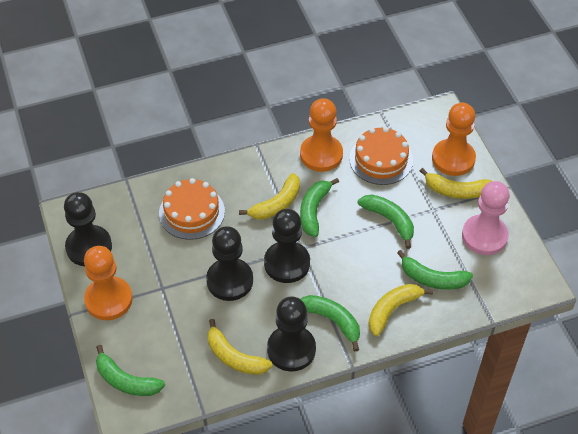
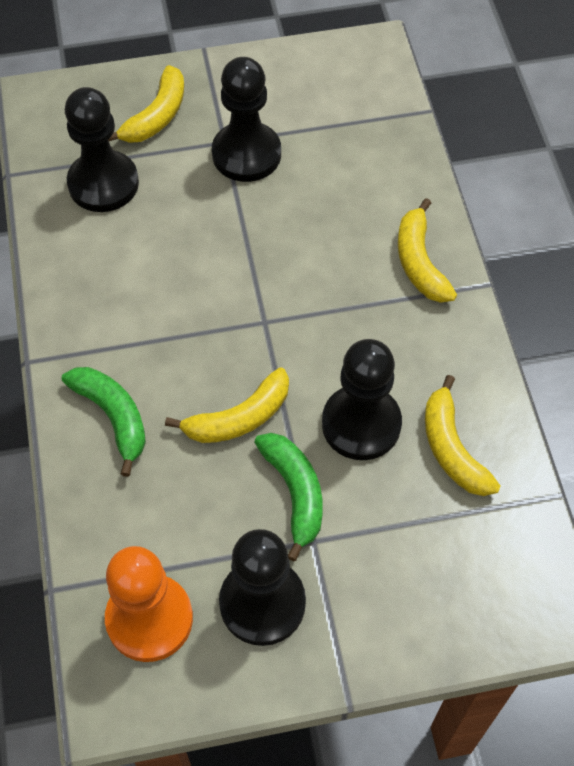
green banana: 5 -> 2
orange cake: 2 -> 0
orange pawn: 3 -> 1
pink pawn: 1 -> 0

